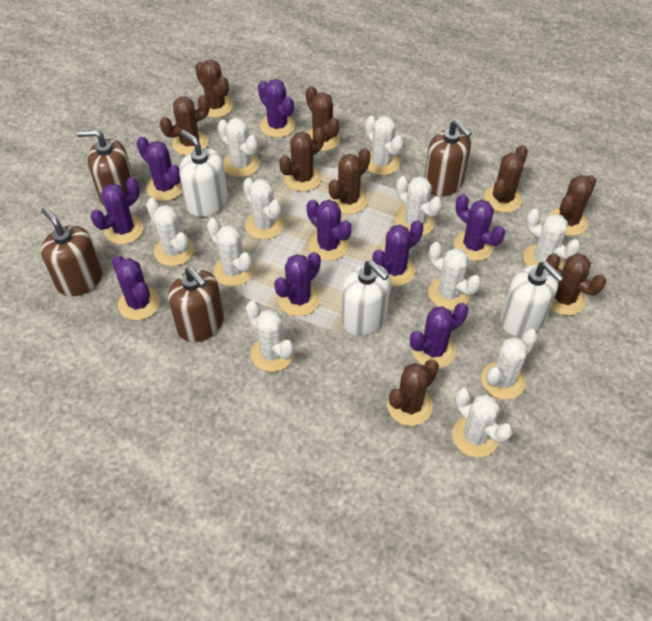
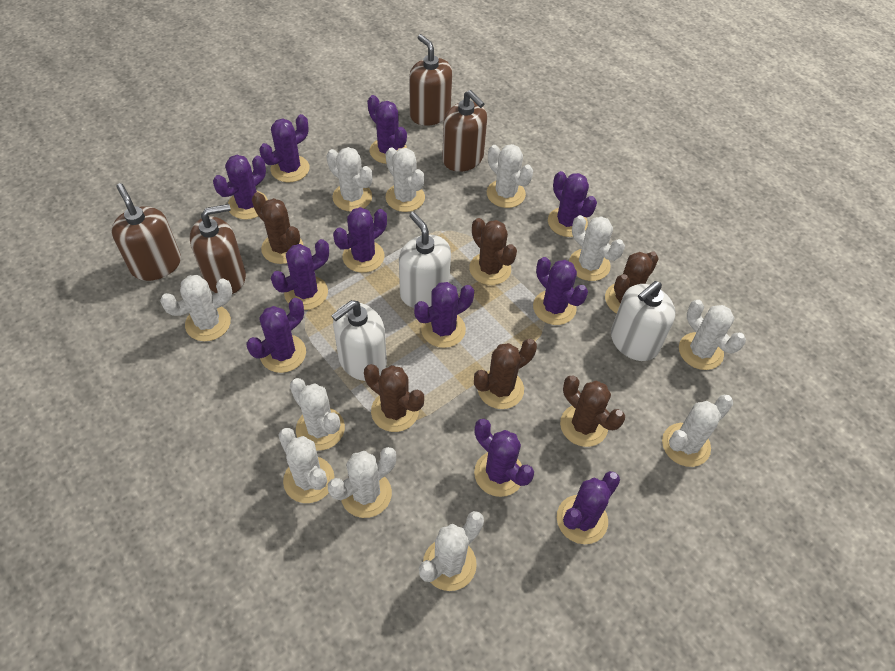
brown cactus: 9 -> 6
purple cactus: 9 -> 11

